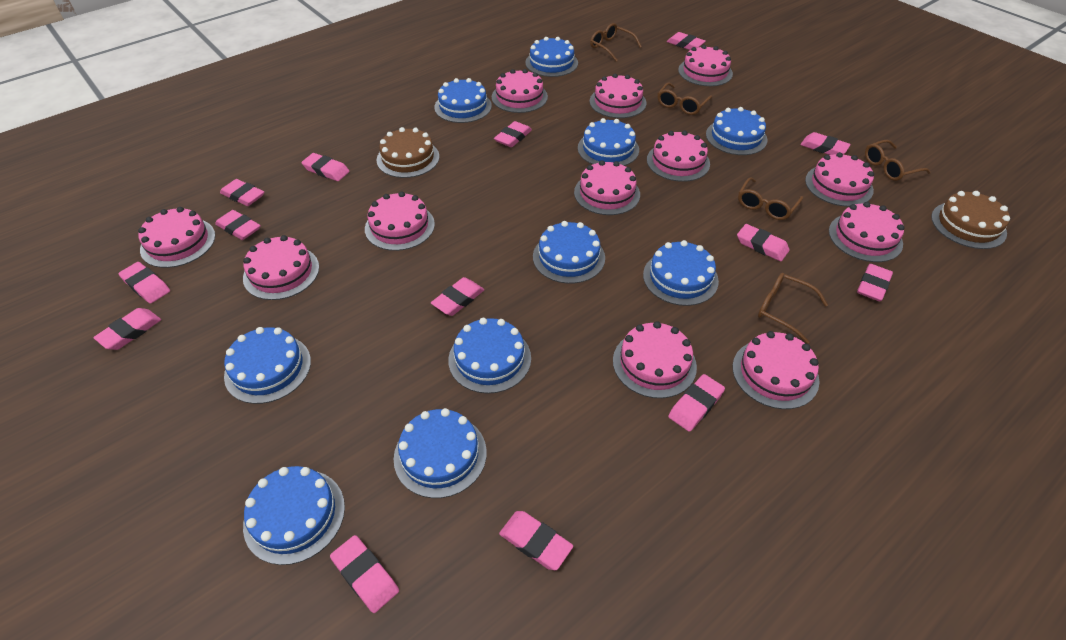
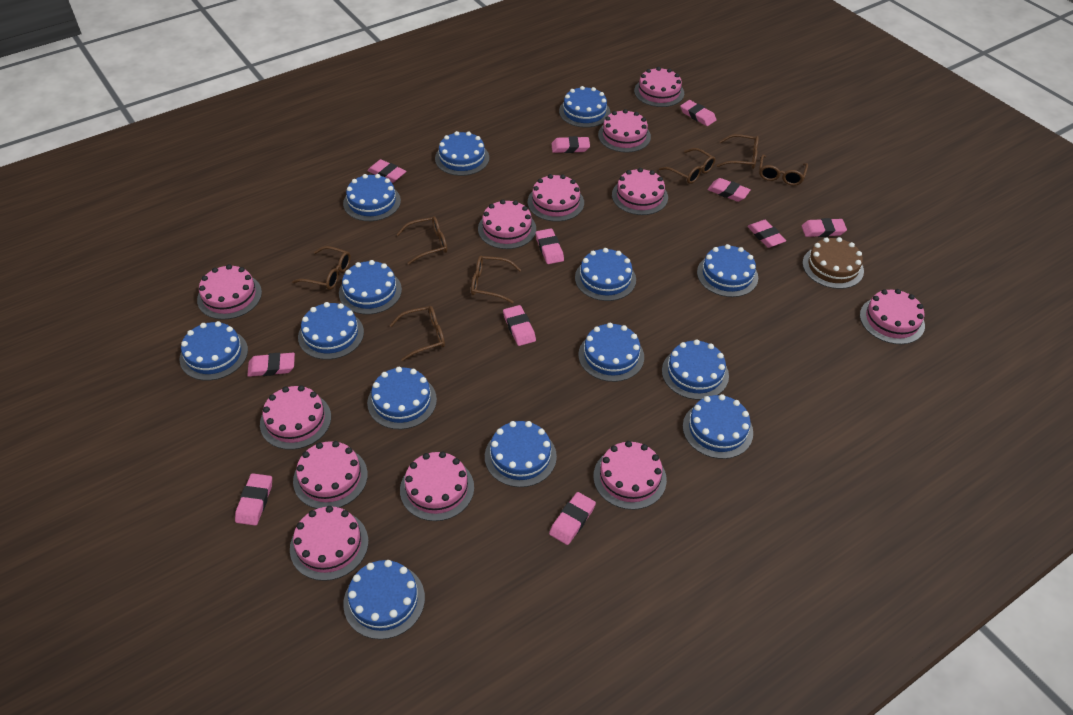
blue cake: 10 -> 14
brown cake: 2 -> 1
brown glasses: 5 -> 7
pink eraser: 14 -> 11

